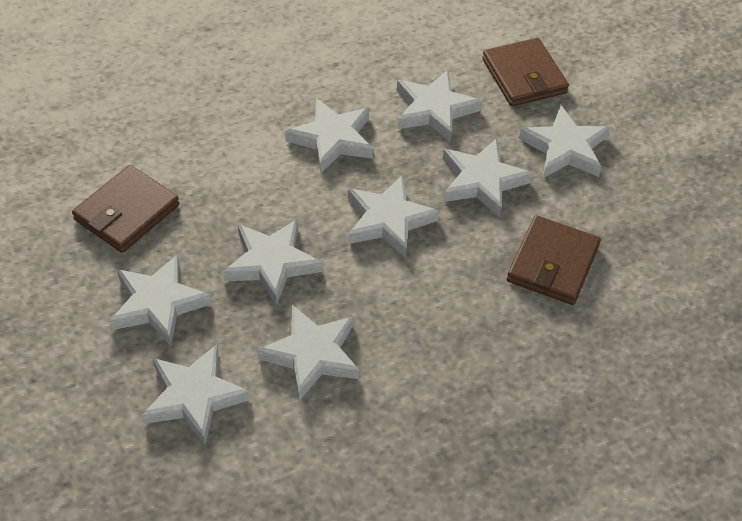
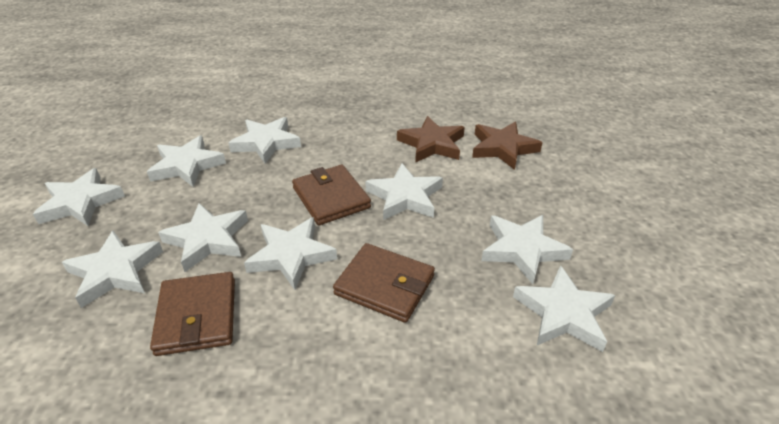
brown star: 0 -> 2

